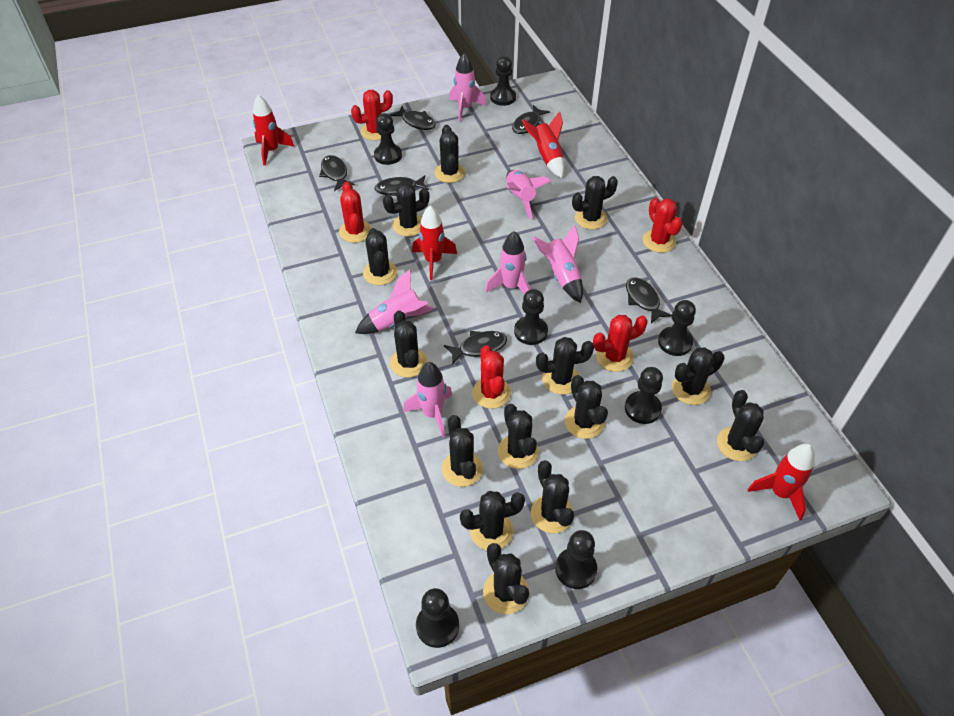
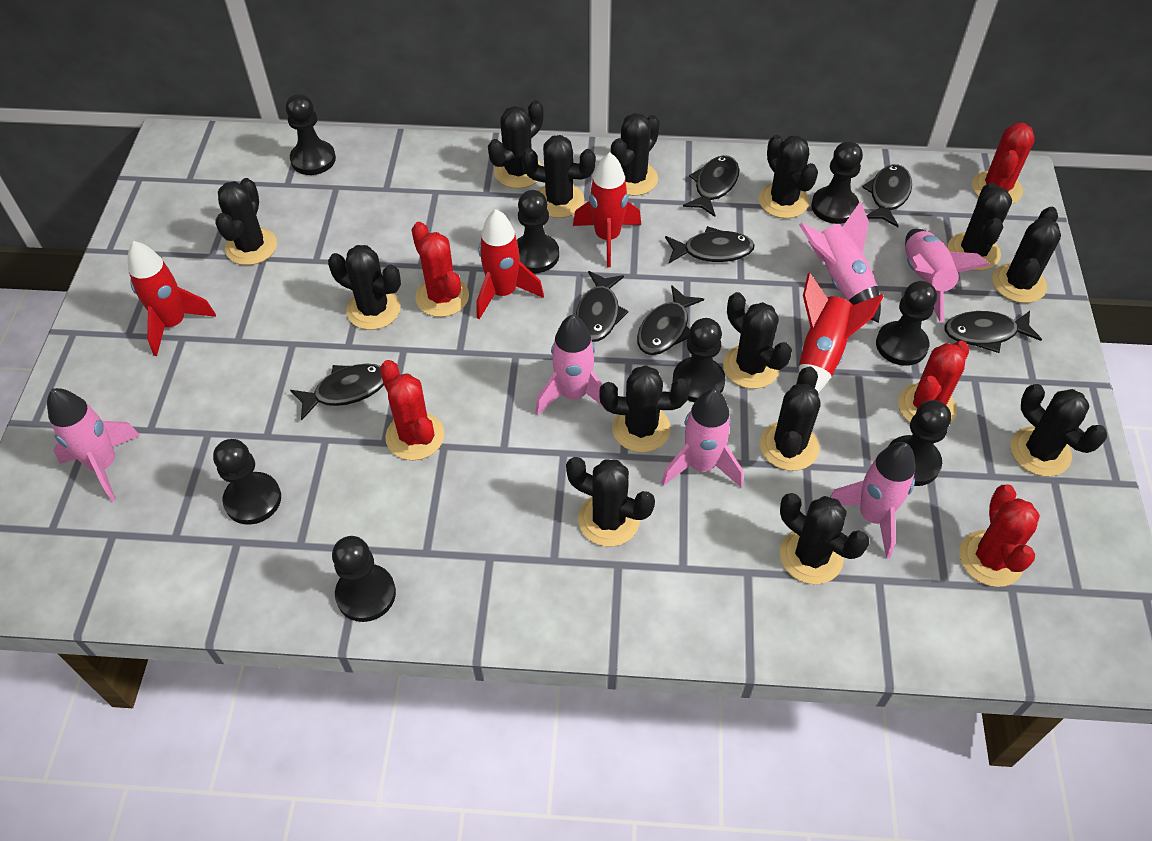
black fish: 6 -> 7
black pawn: 7 -> 8

